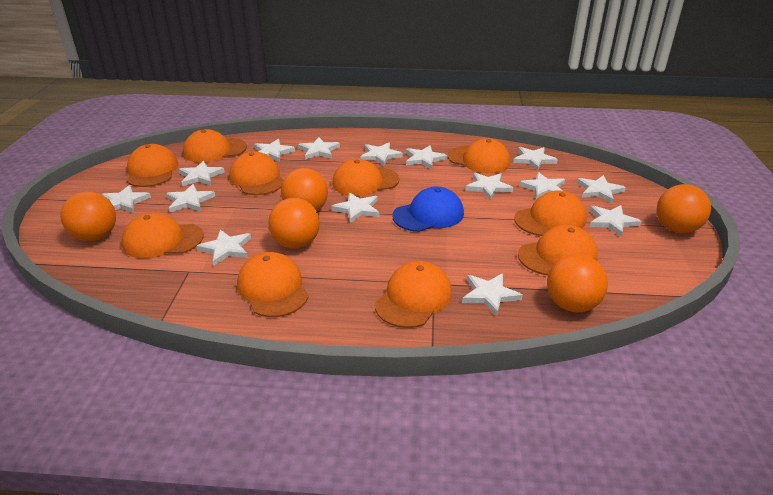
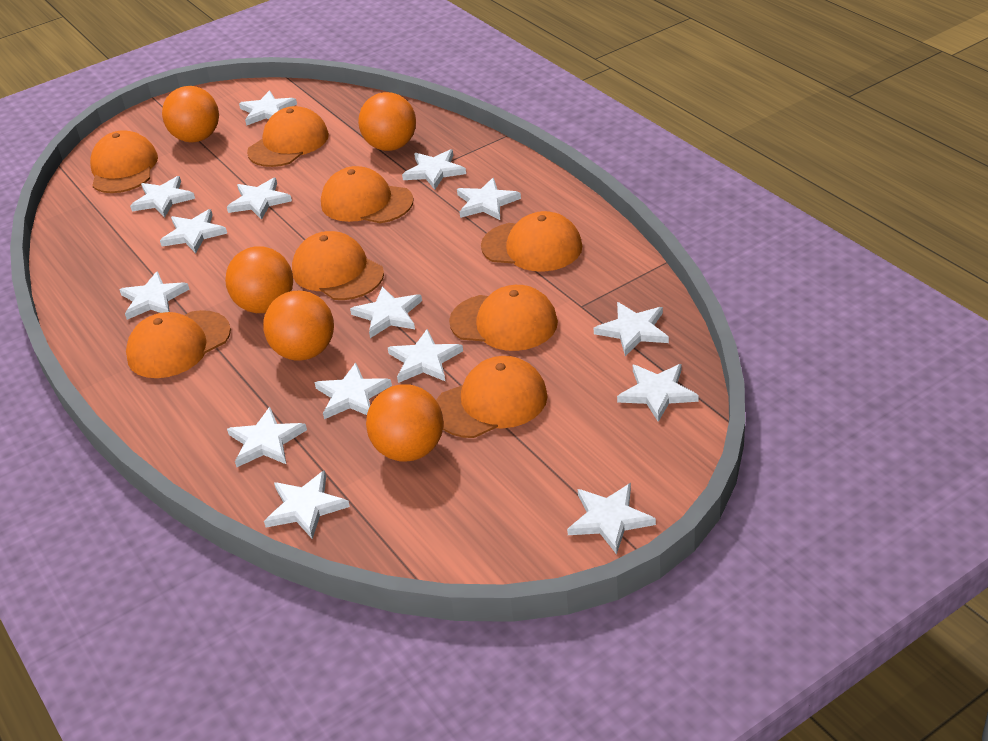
blue cap: 1 -> 0
orange cap: 10 -> 8

